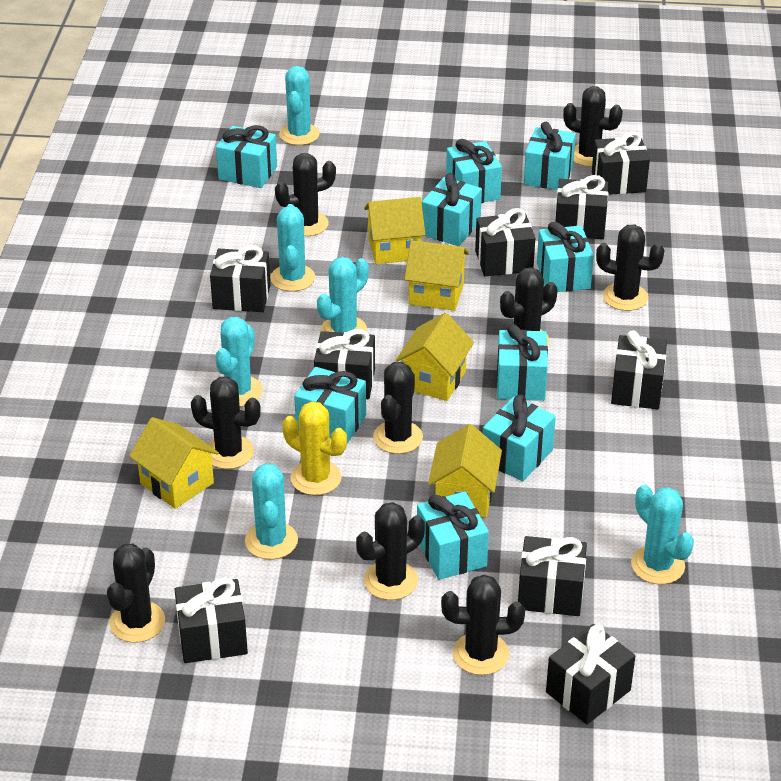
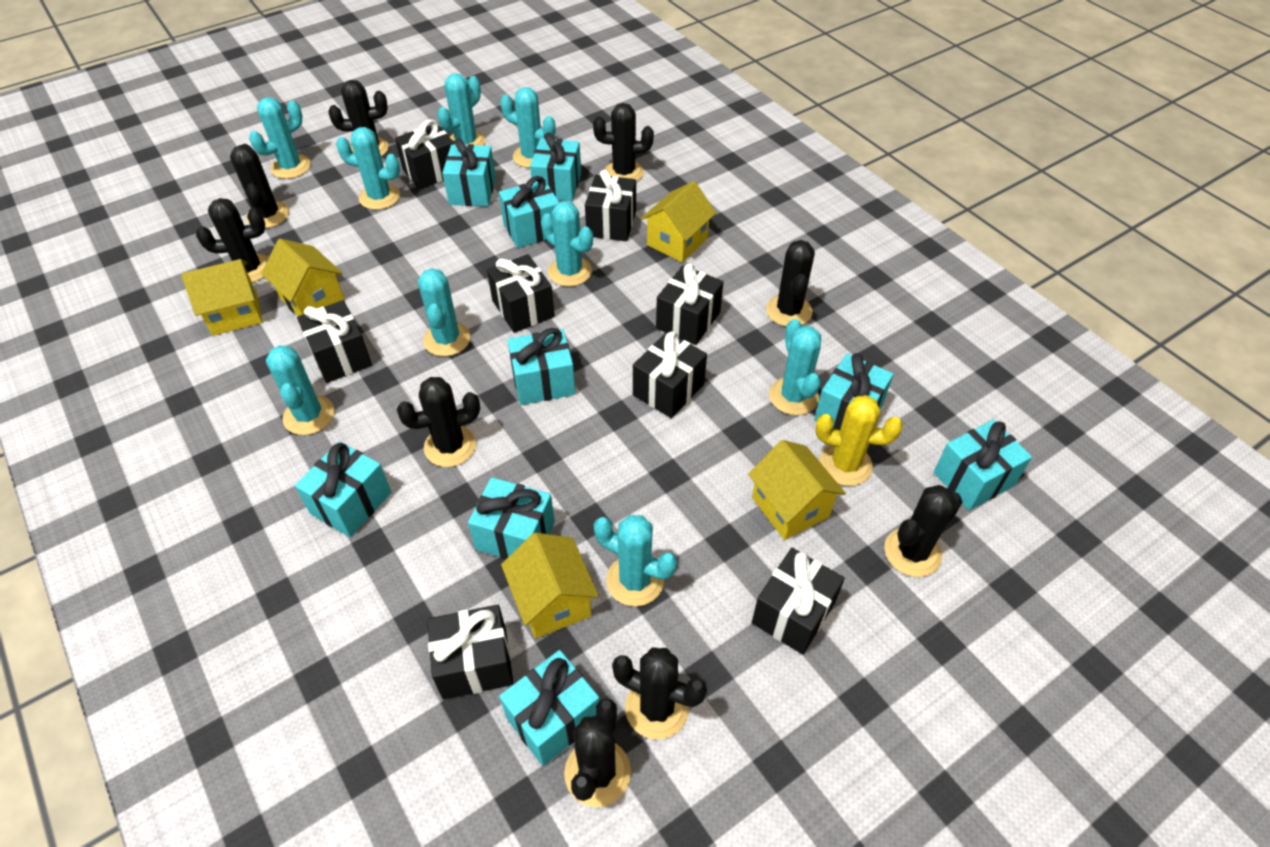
black gift: 9 -> 8
turquoise cactus: 6 -> 9

